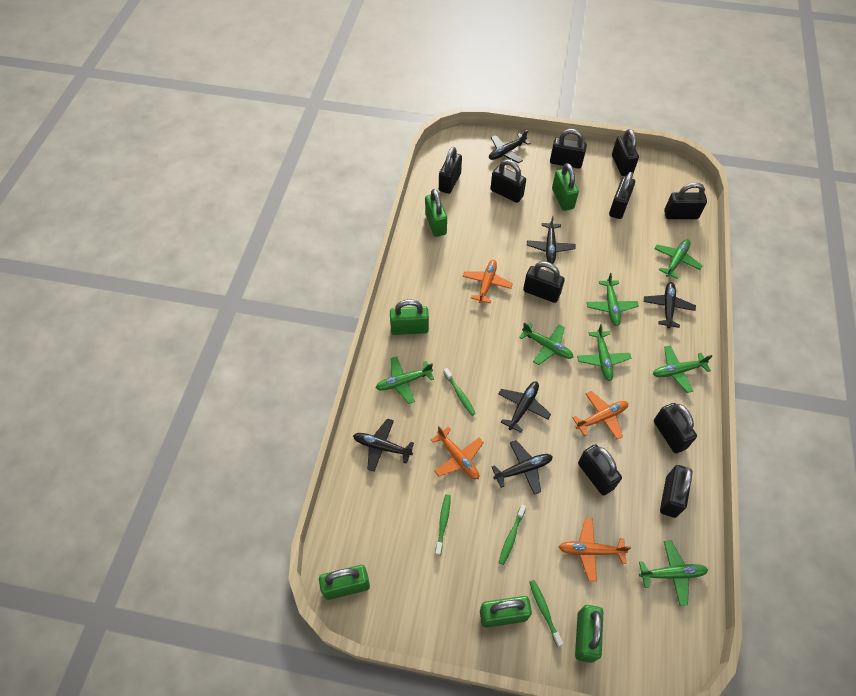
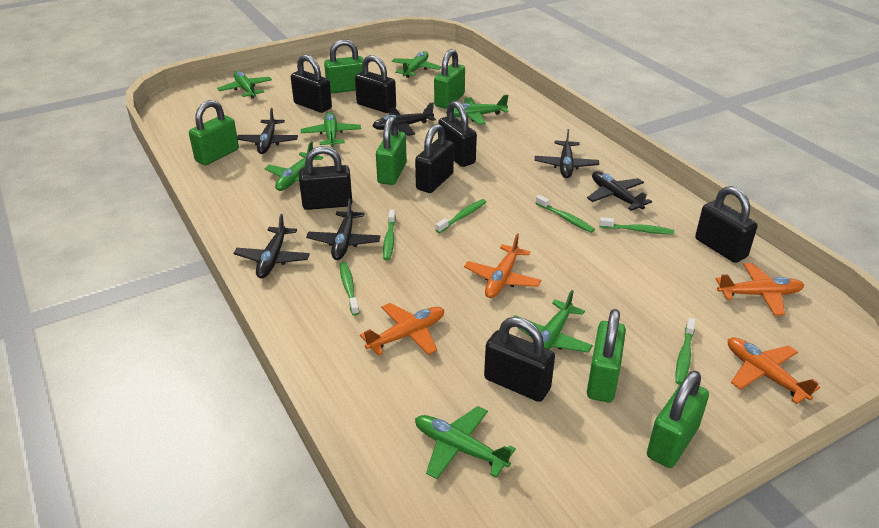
black padlock: 10 -> 7
green toothbrush: 4 -> 6

